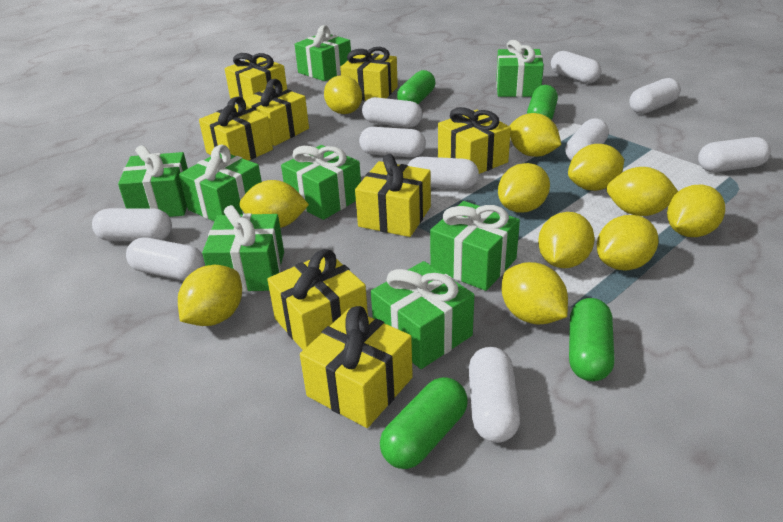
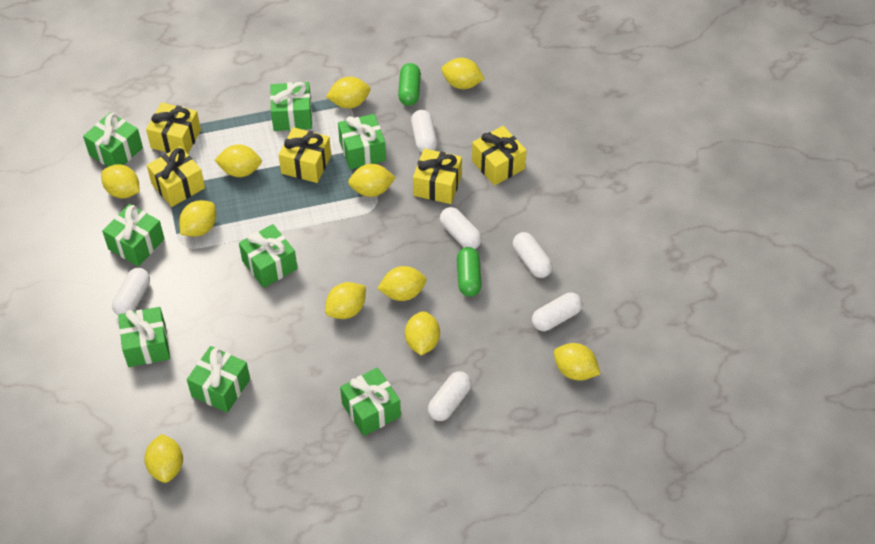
green capsule: 4 -> 2
white capsule: 10 -> 6
yellow gift: 8 -> 5

